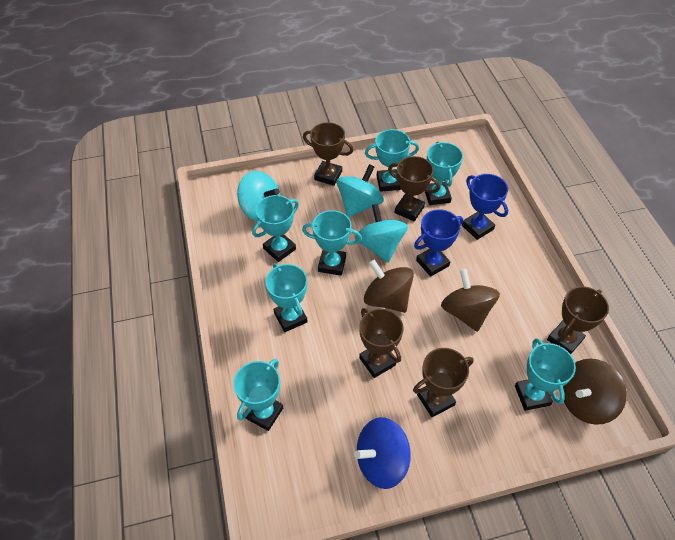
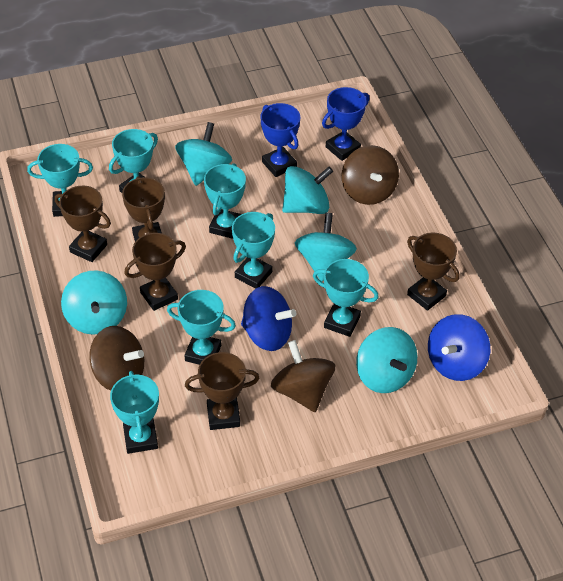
blue spinning top: 1 -> 2
turquoise spinning top: 3 -> 5

